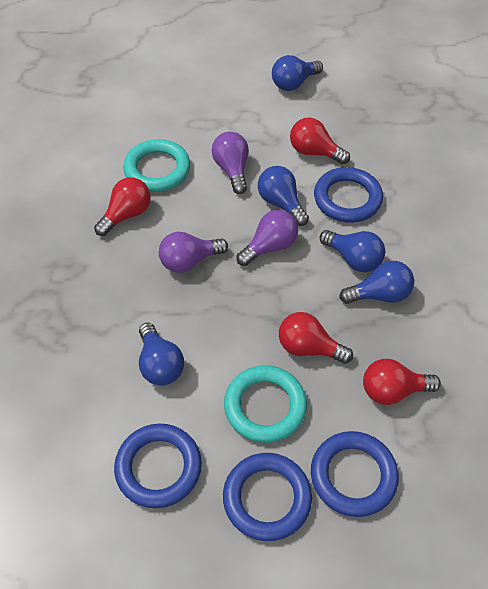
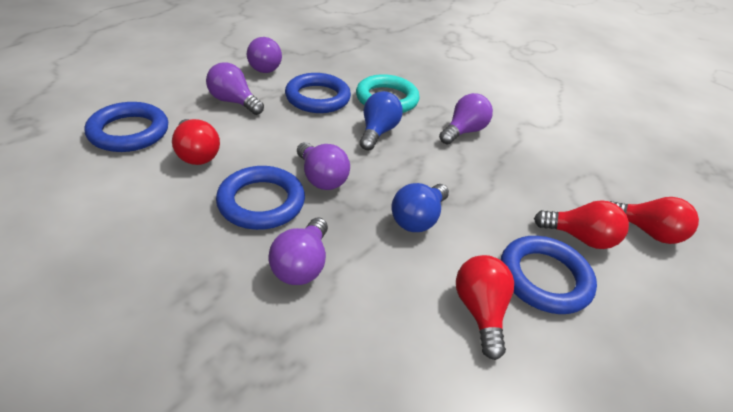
blue light bulb: 5 -> 2
purple light bulb: 3 -> 5
turquoise ring: 2 -> 1

